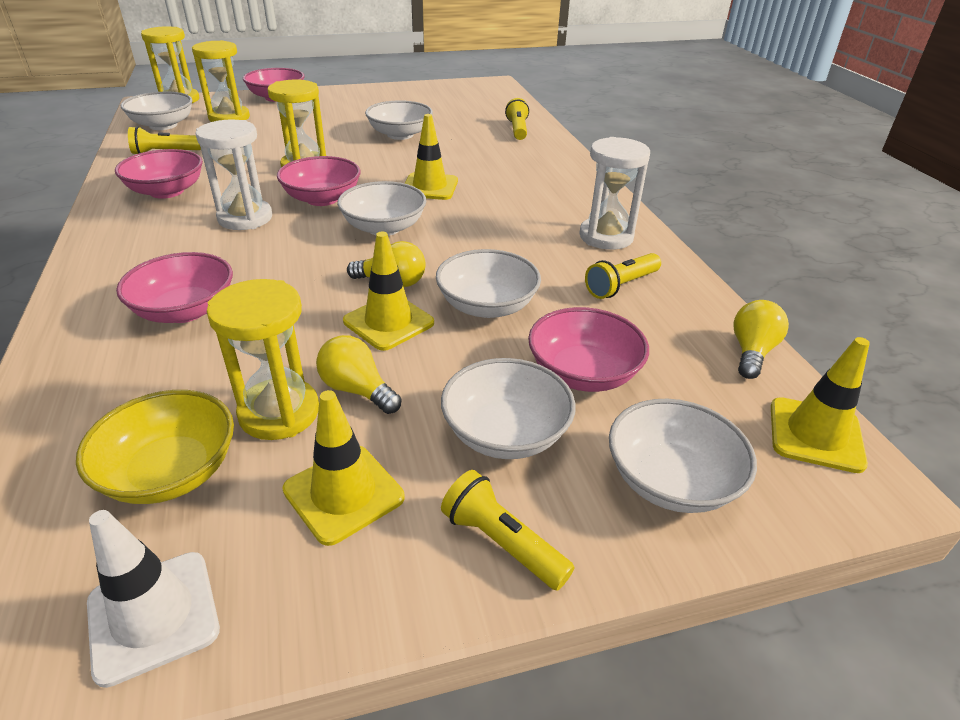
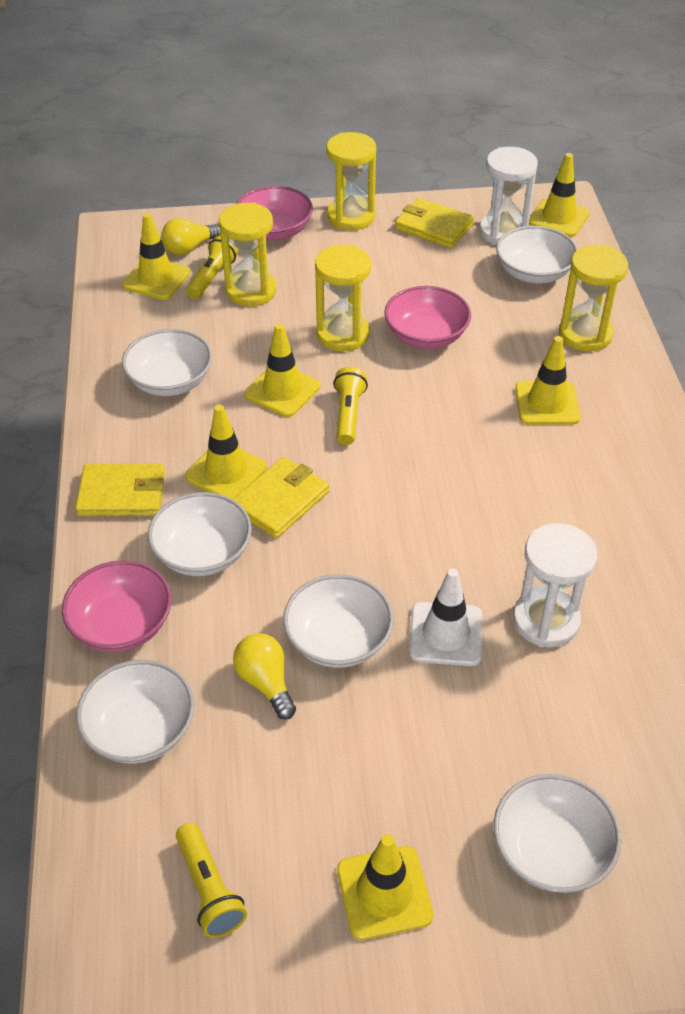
pink bowl: 5 -> 3
yellow bowl: 1 -> 0
yellow flashlight: 4 -> 3
yellow light bulb: 3 -> 2
yellow traffic cone: 4 -> 6
yellow wallet: 0 -> 3

